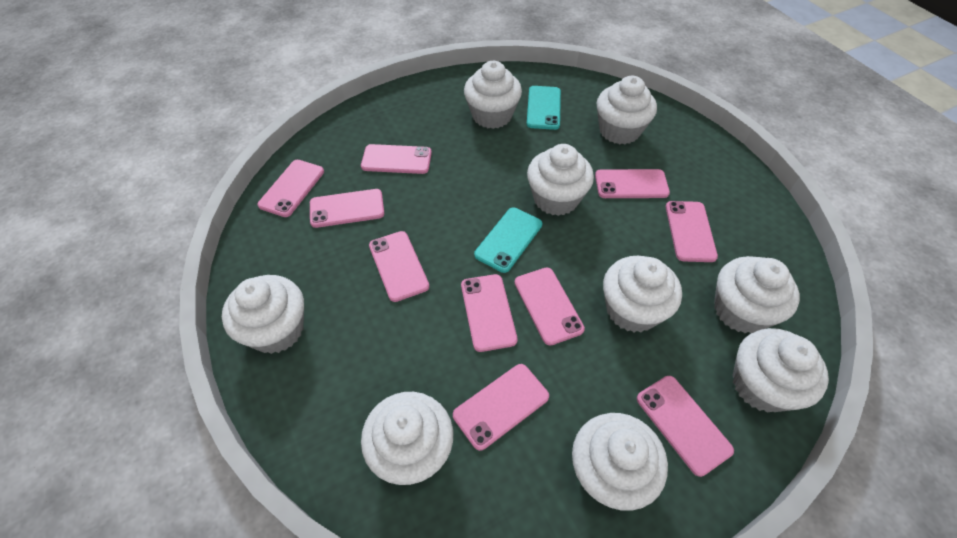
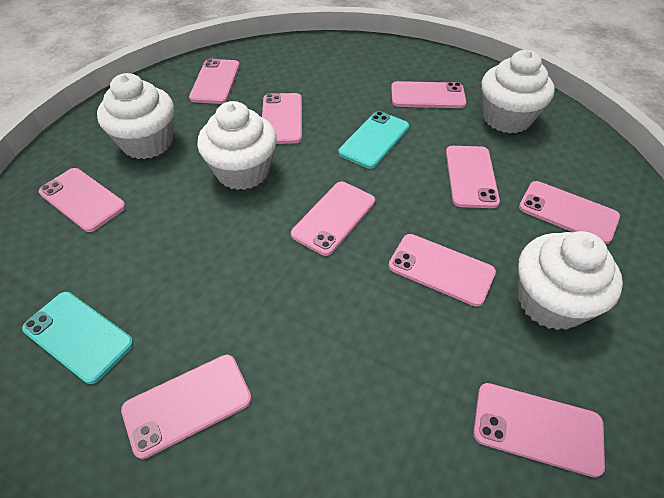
white cupcake: 9 -> 4

